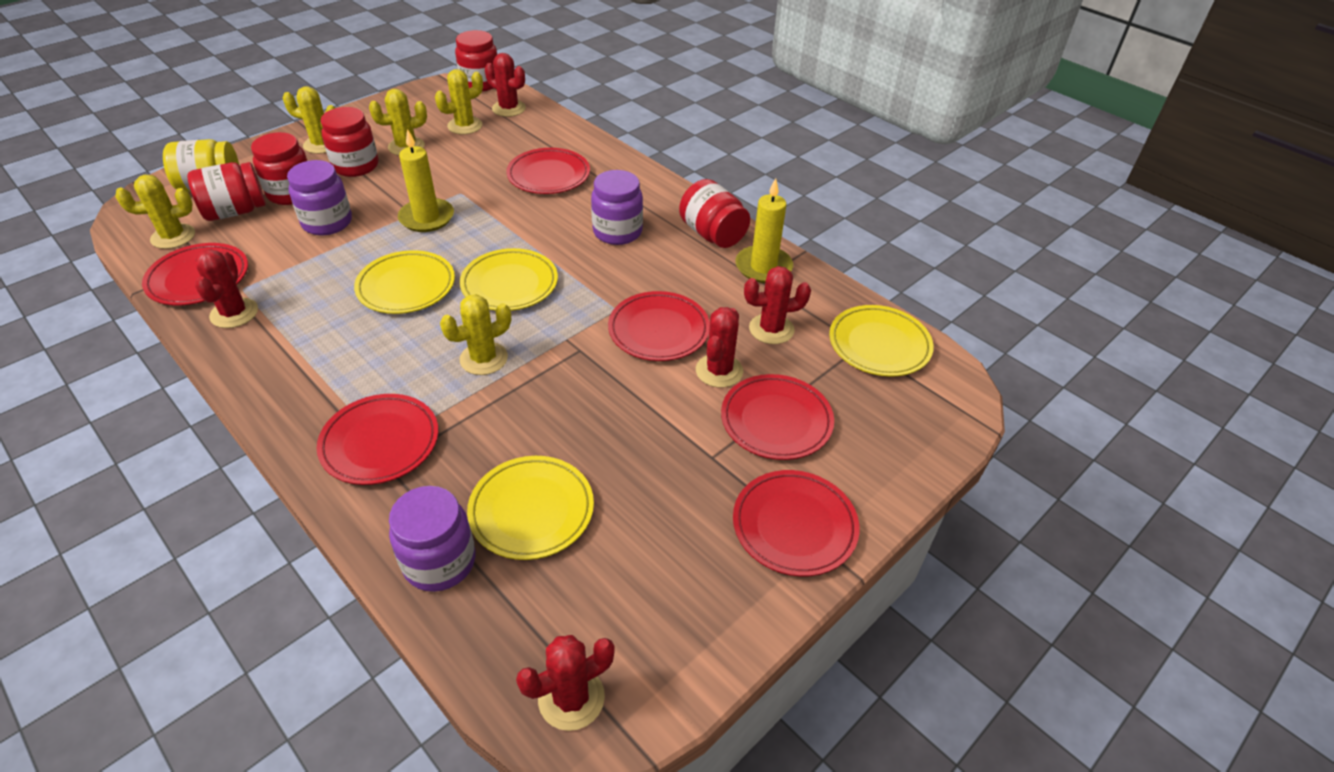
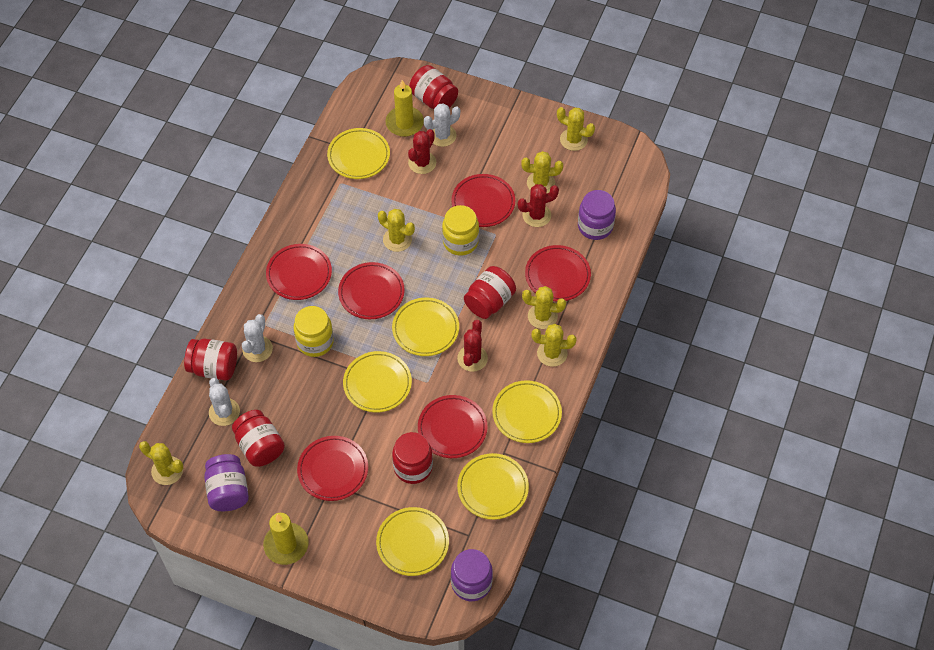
red cactus: 5 -> 3
white cactus: 0 -> 3
yellow cactus: 5 -> 6
yellow jar: 1 -> 2
yellow plate: 4 -> 6

